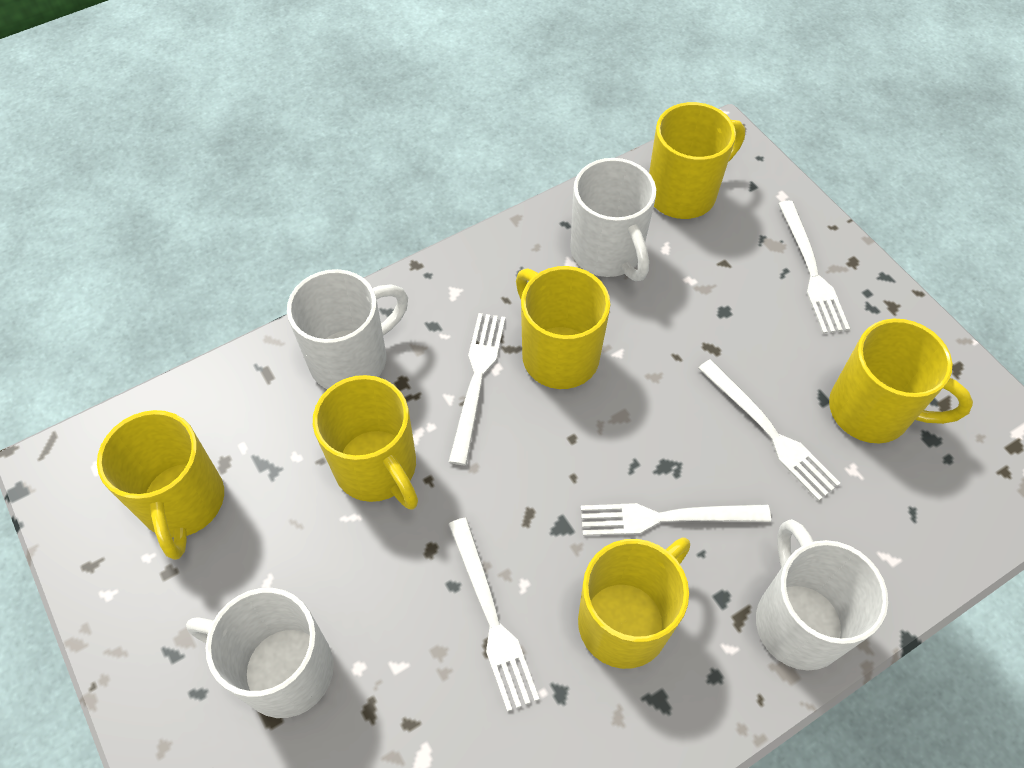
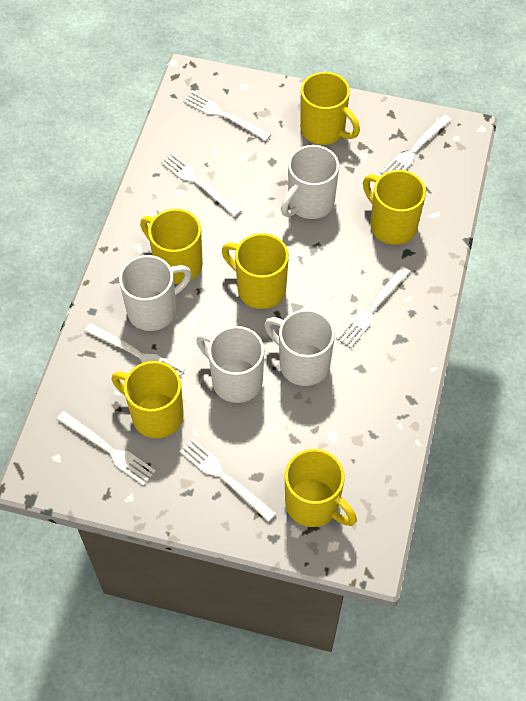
white fork: 5 -> 7

